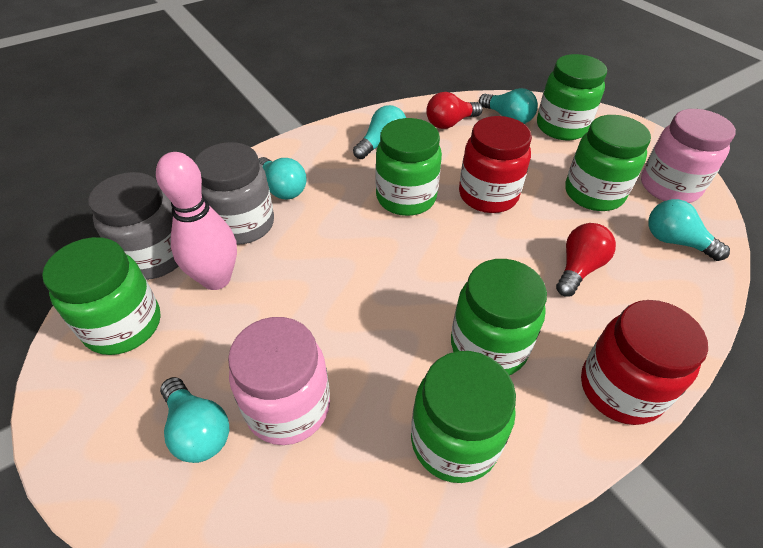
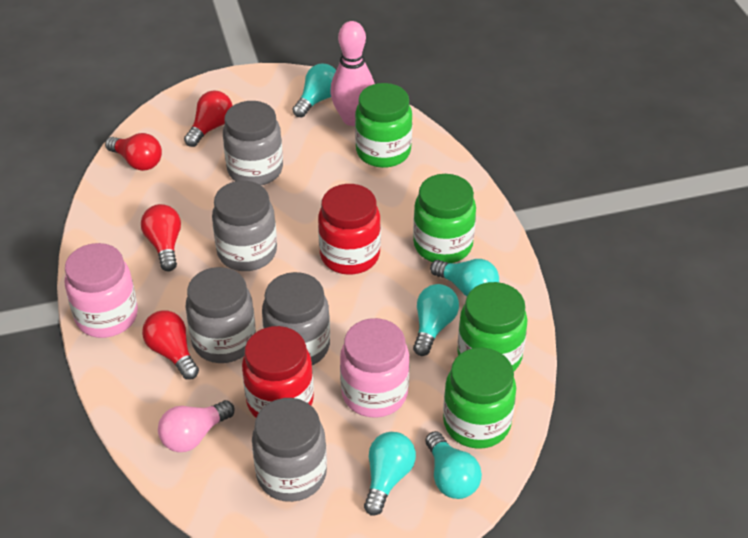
green jar: 6 -> 4
grey jar: 2 -> 5
pink light bulb: 0 -> 1
red light bulb: 2 -> 4

